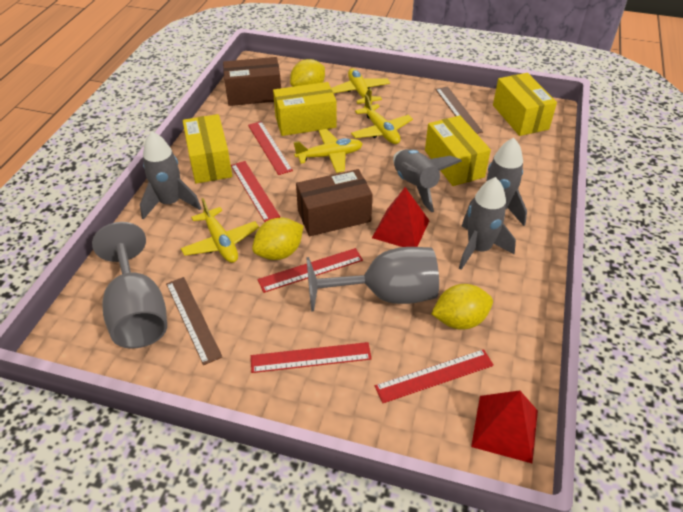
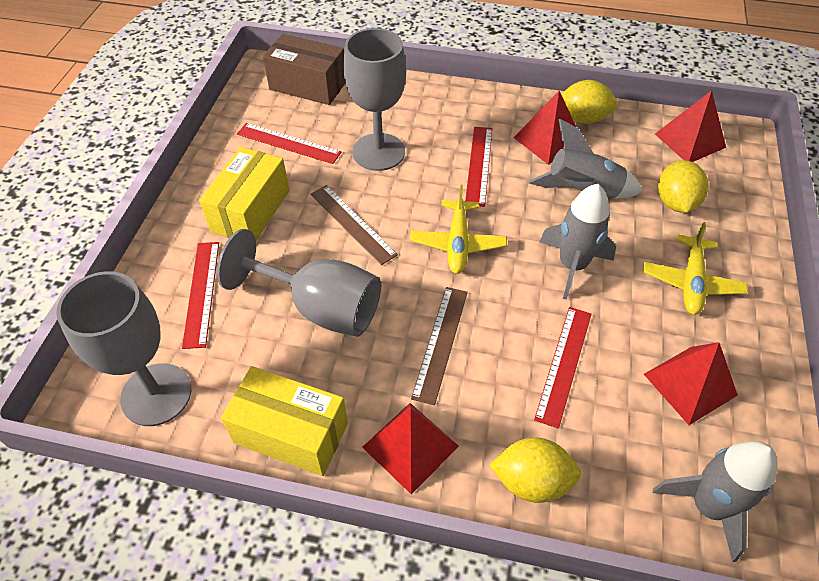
brown box: 2 -> 1
grey goblet: 2 -> 3
grey rocket: 4 -> 3
red pyramid: 2 -> 4
red ruler: 5 -> 4
yellow box: 4 -> 2
yellow plane: 4 -> 2

